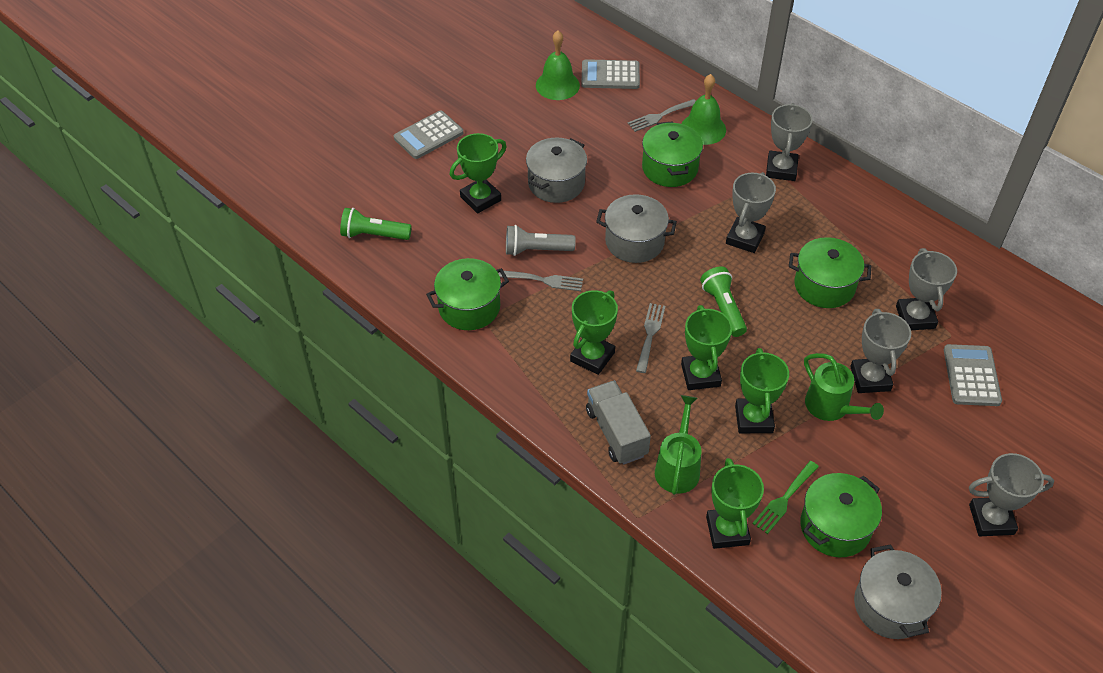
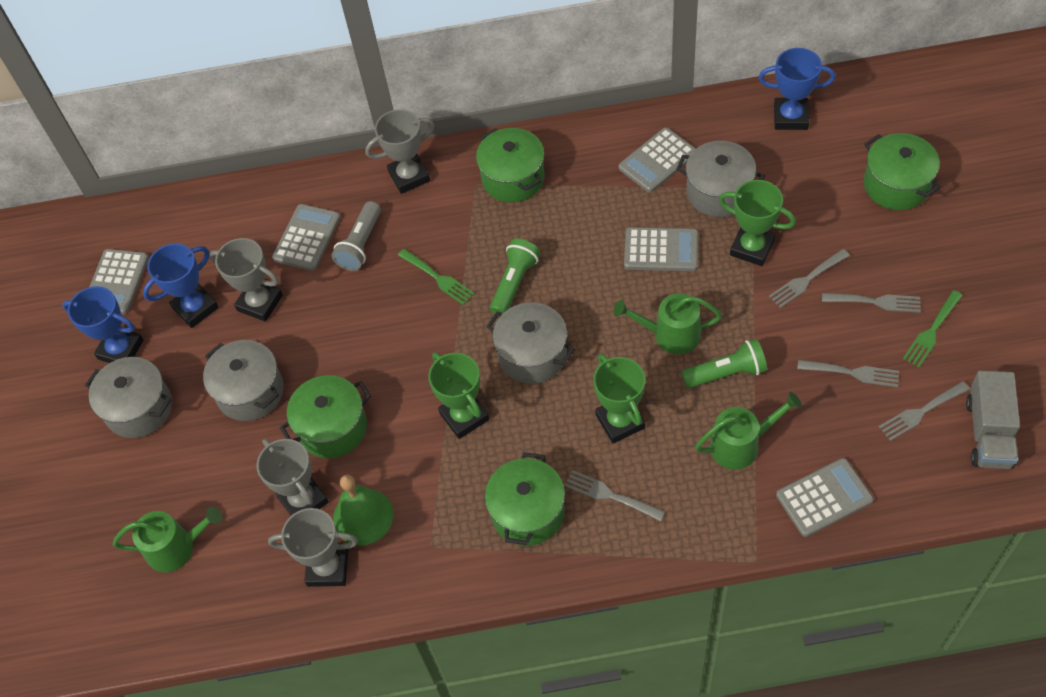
blue trophy: 0 -> 3
green bell: 2 -> 1
green fork: 1 -> 2
green trophy: 5 -> 3
green watering can: 2 -> 3
grey calculator: 3 -> 5
grey fork: 3 -> 5
grey pot: 3 -> 4
grey trophy: 5 -> 4

